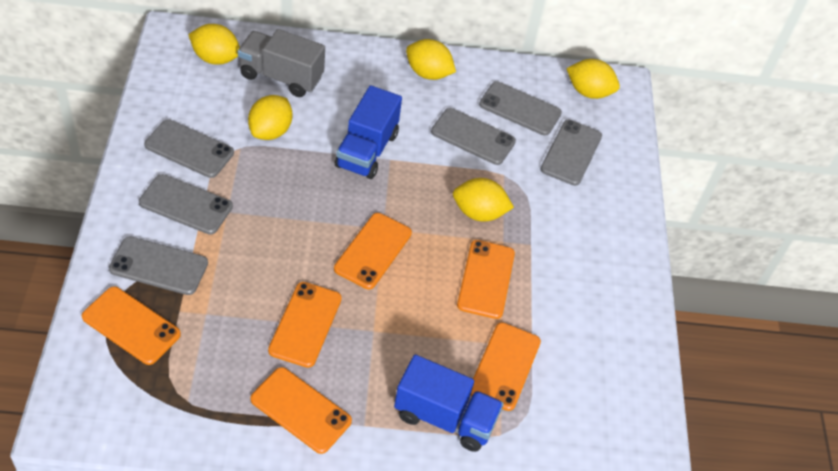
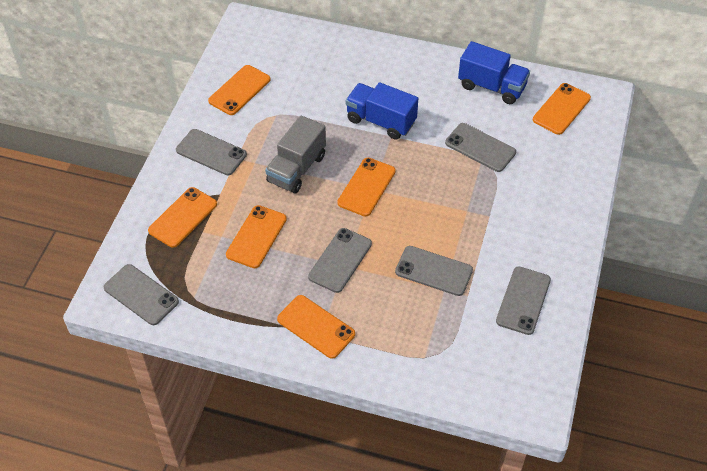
yellow lemon: 5 -> 0

